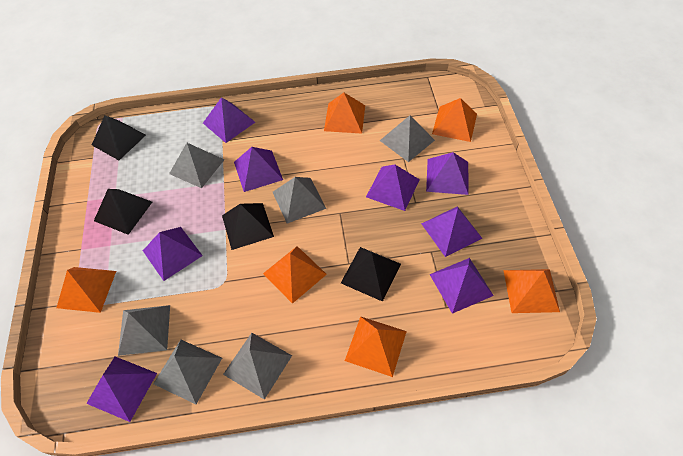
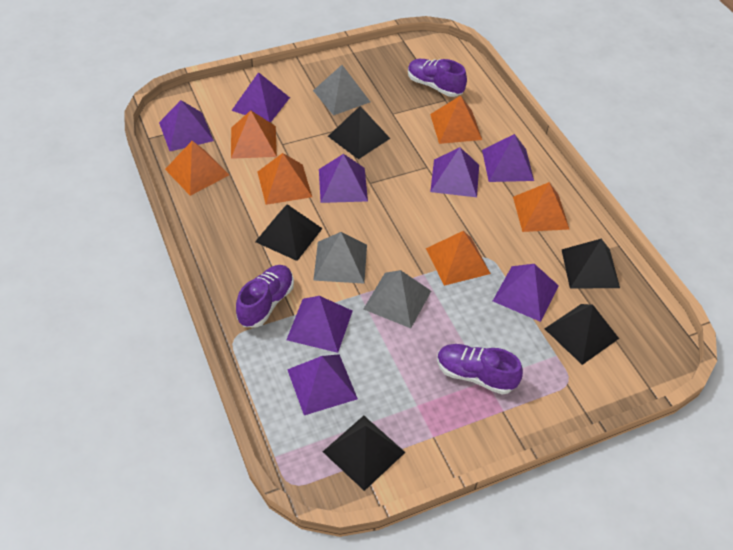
black pyramid: 4 -> 5
grey pyramid: 6 -> 3
purple shoe: 0 -> 3

